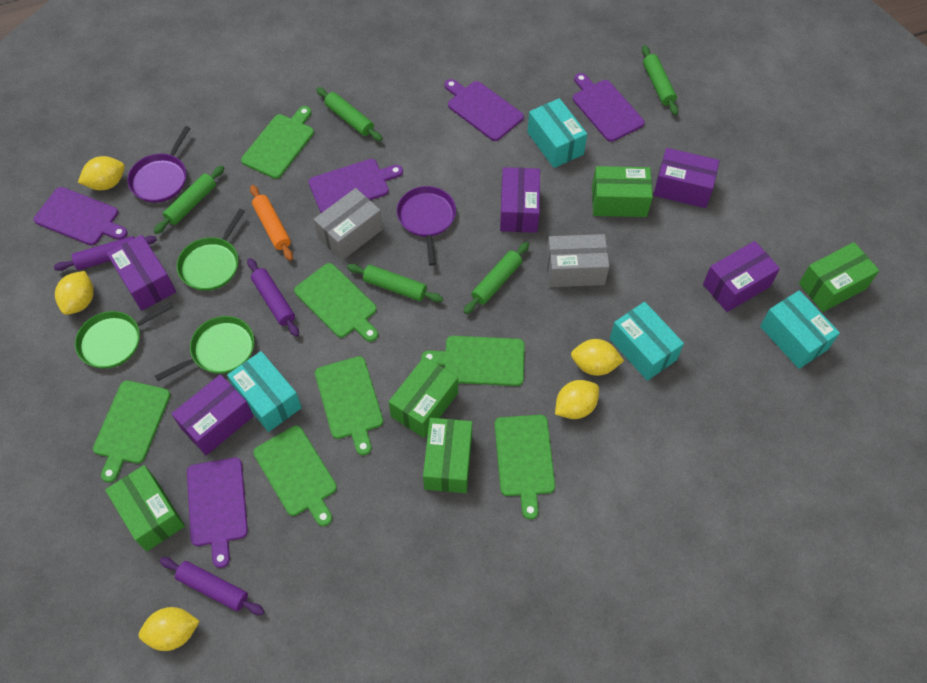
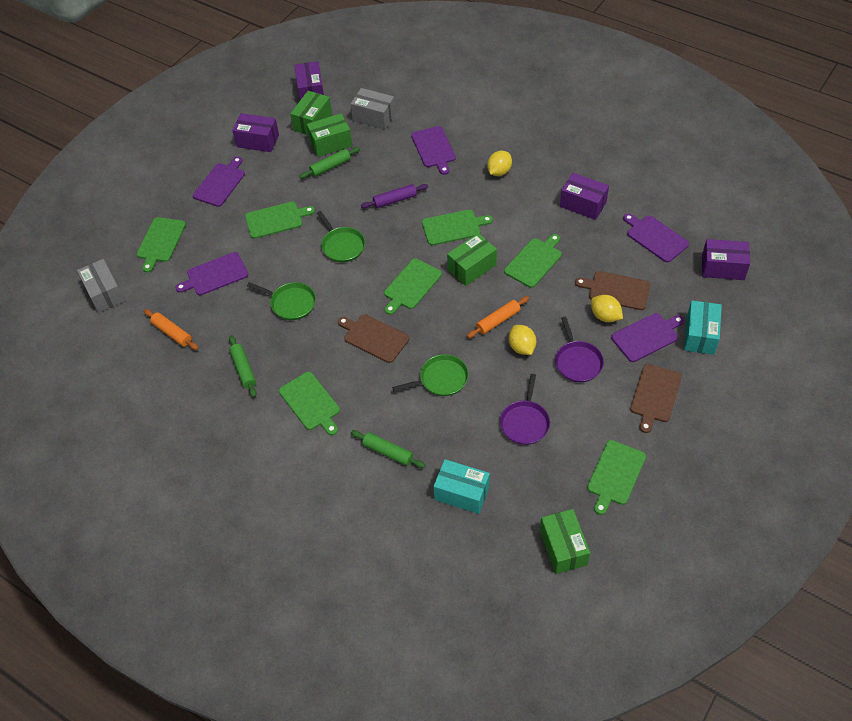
brown cutting board: 0 -> 3
green box: 5 -> 4
green rolling pin: 5 -> 3
orange rolling pin: 1 -> 2
purple box: 5 -> 4
purple rolling pin: 3 -> 1
turquoise box: 4 -> 2
yellow lemon: 5 -> 3

